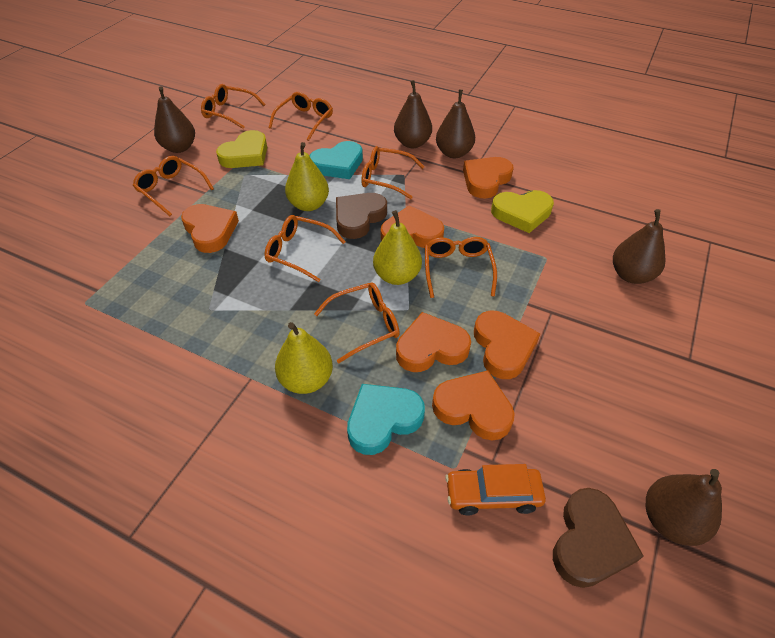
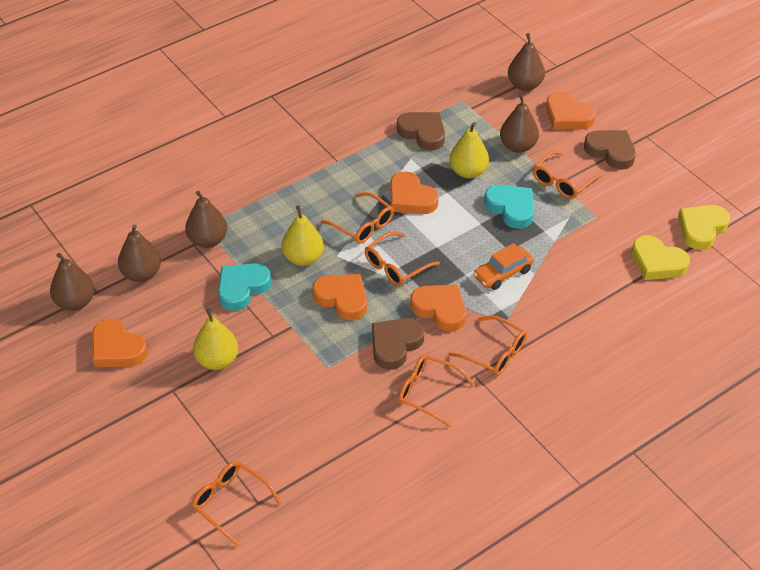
brown heart: 2 -> 3
orange glasses: 7 -> 6
orange heart: 6 -> 5

